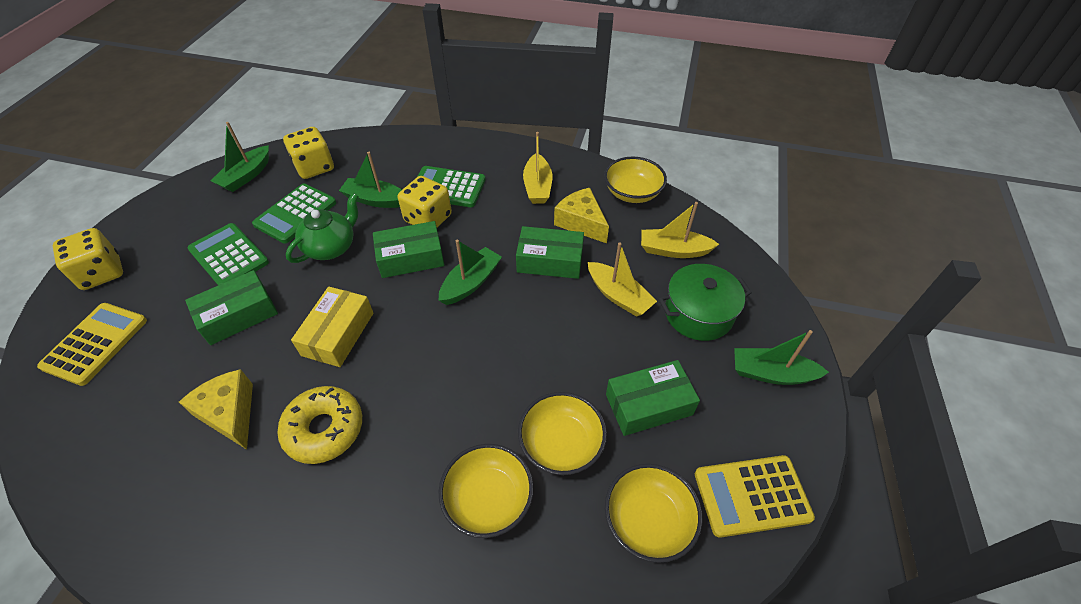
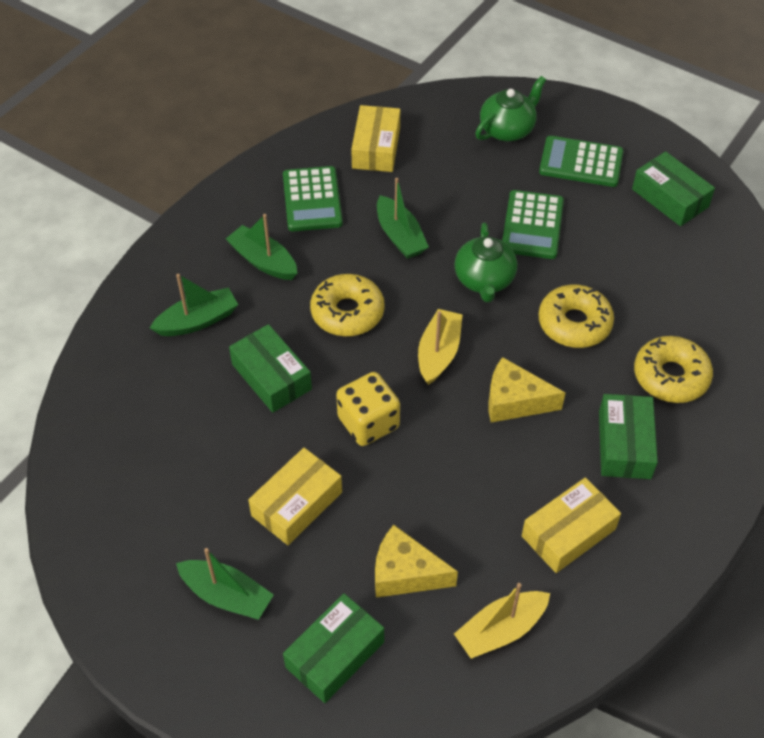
green pot: 1 -> 0
green teapot: 1 -> 2
yellow boat: 3 -> 2
yellow bowl: 4 -> 0
yellow box: 1 -> 3
yellow calculator: 2 -> 0
yellow dice: 3 -> 1
yellow donut: 1 -> 3

